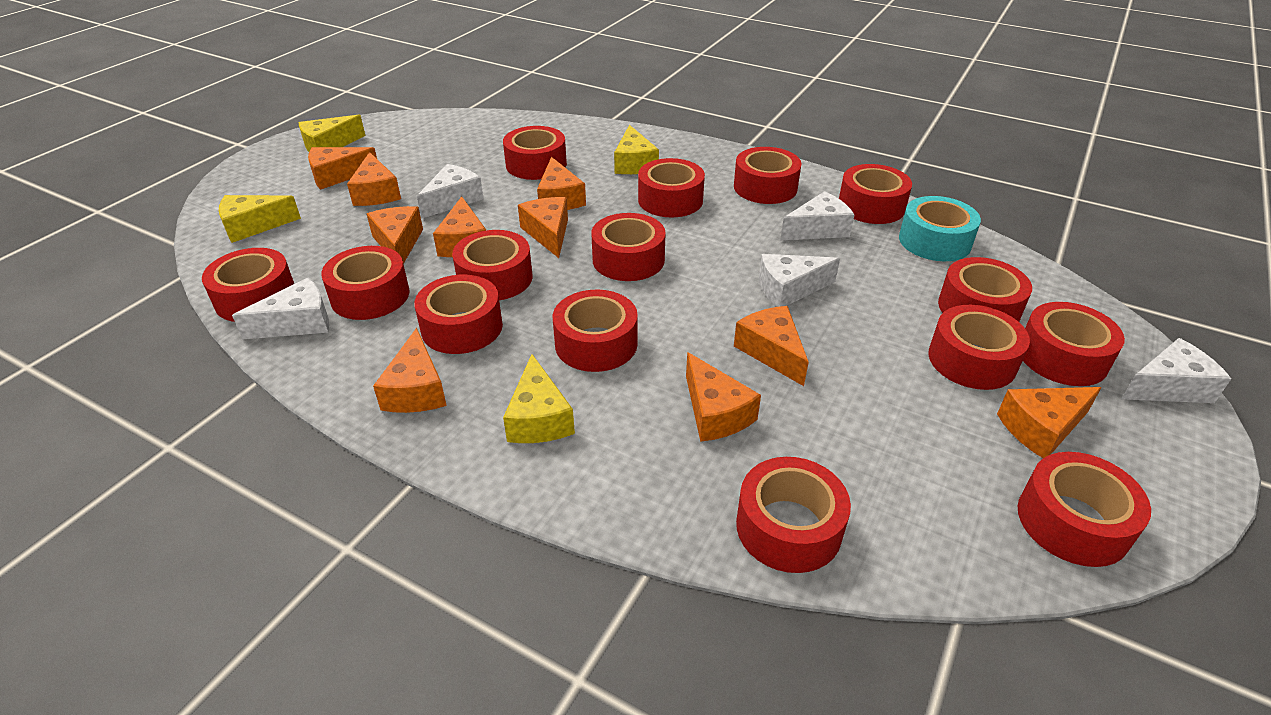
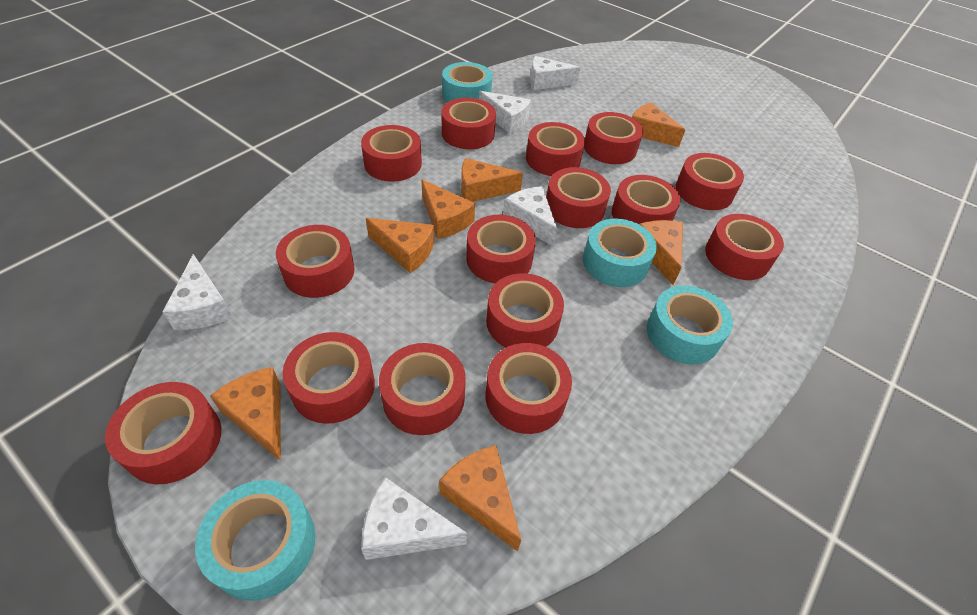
orange cheese: 10 -> 7
turquoise tape: 1 -> 4
yellow cheese: 4 -> 0

